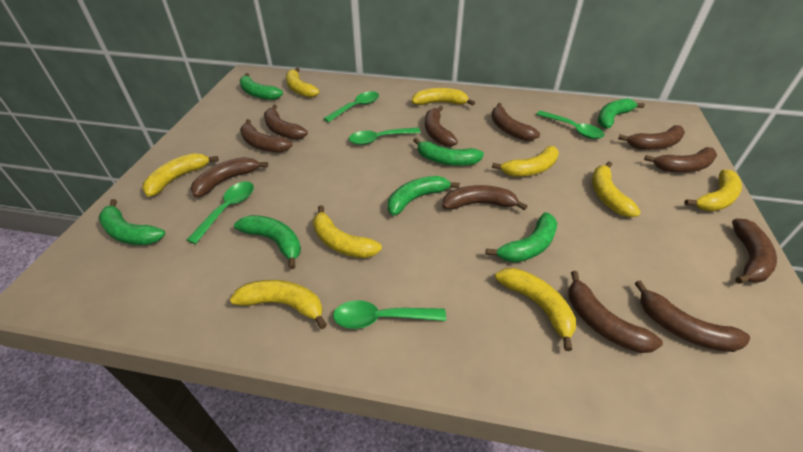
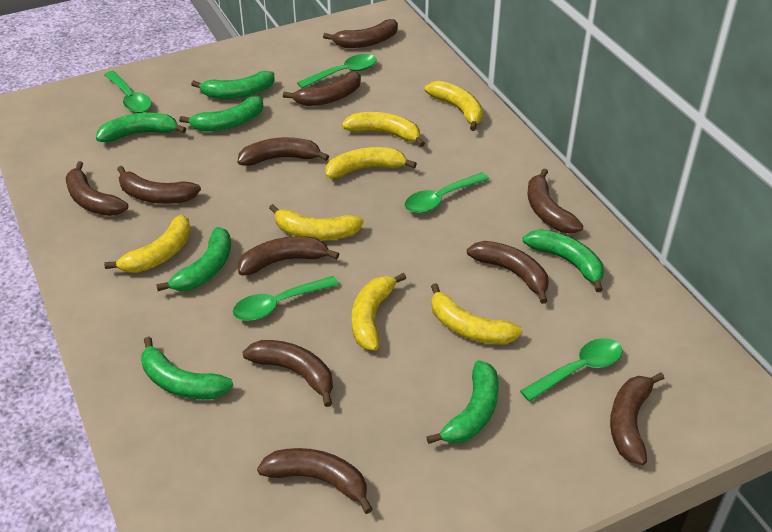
yellow banana: 9 -> 7

